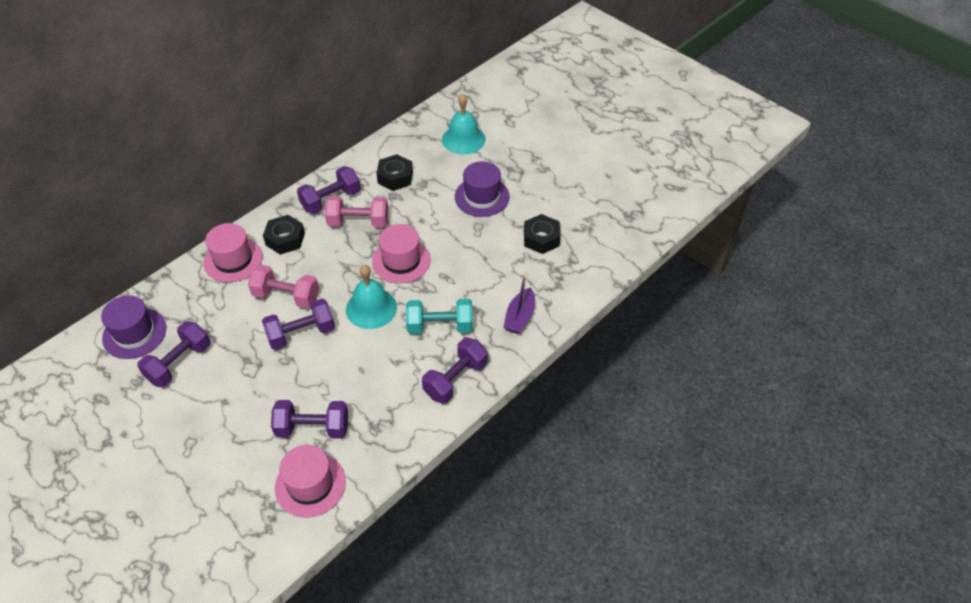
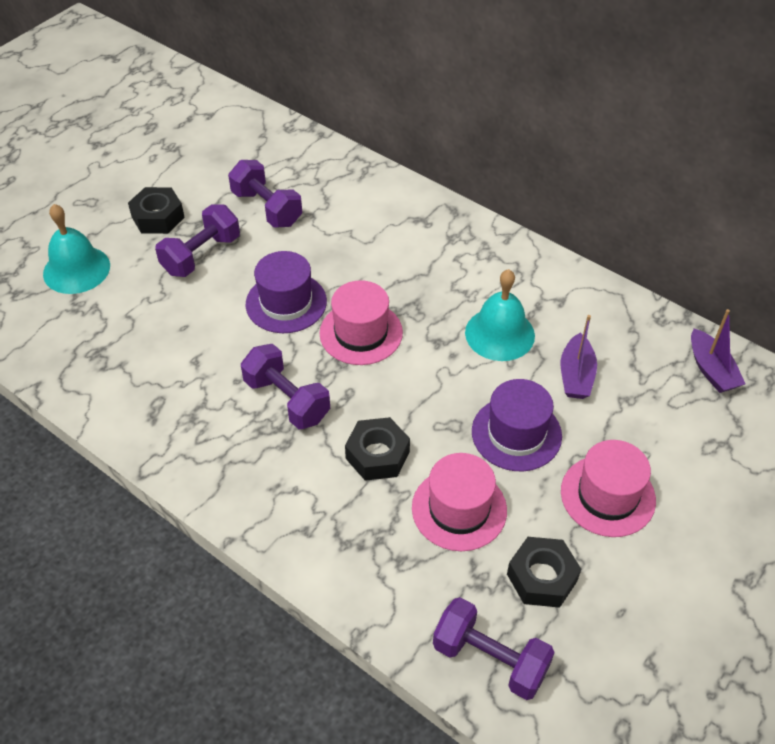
pink dumbbell: 2 -> 0
purple boat: 1 -> 2
purple dumbbell: 5 -> 4
turquoise dumbbell: 1 -> 0

